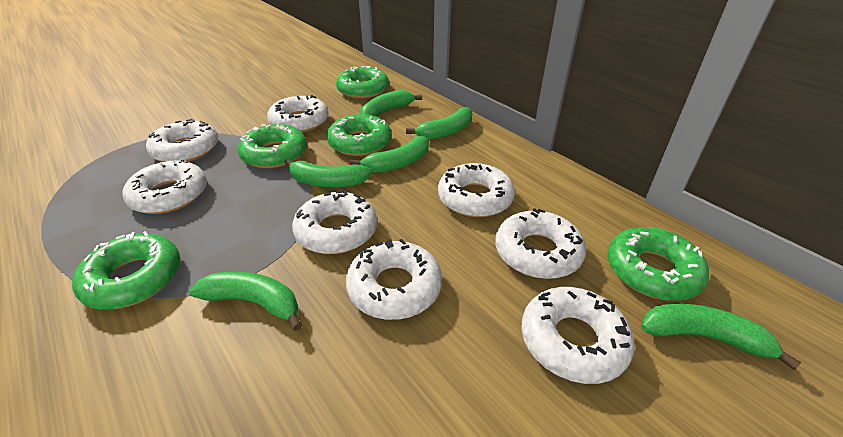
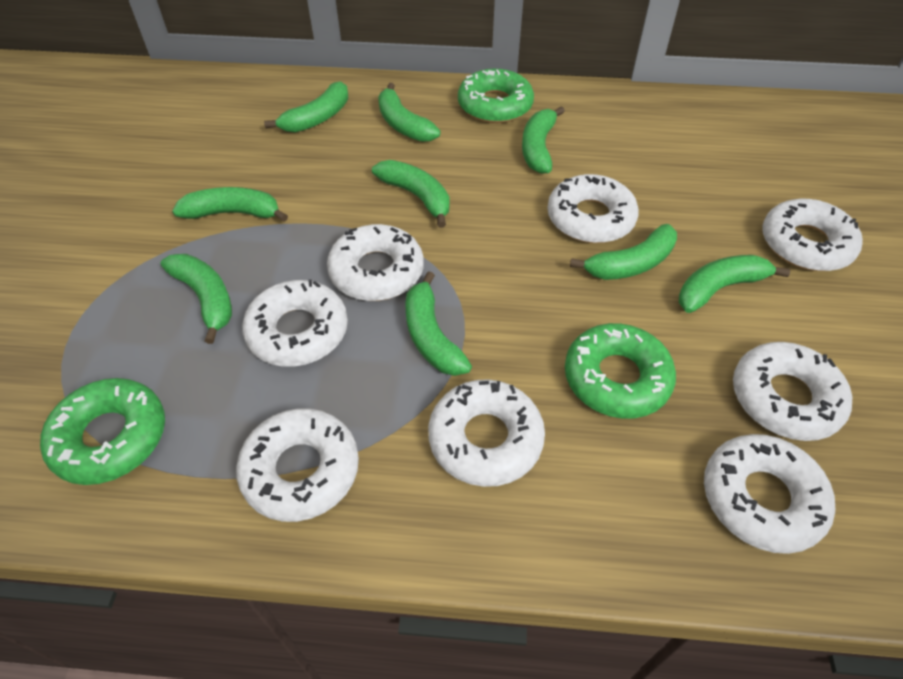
green banana: 6 -> 9
green donut: 5 -> 3

